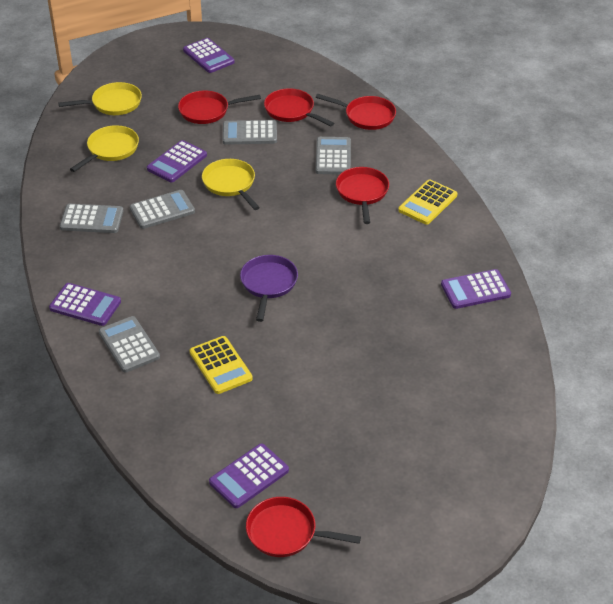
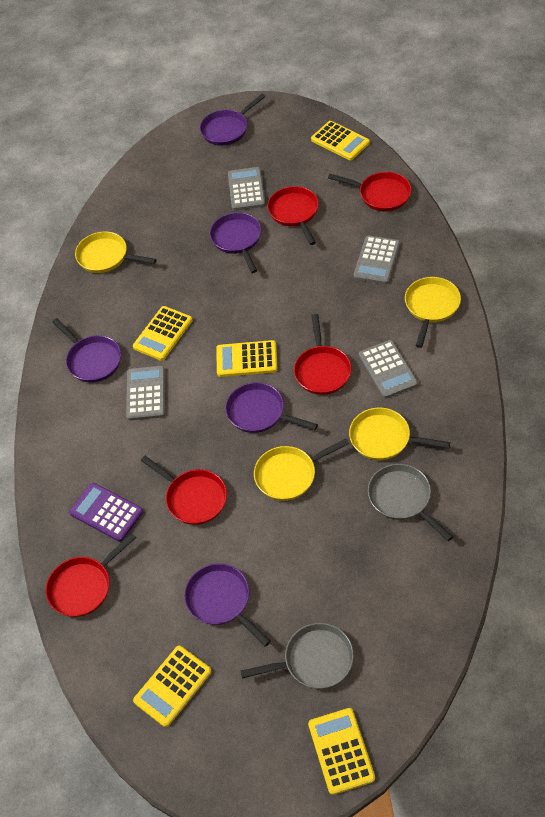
grey calculator: 5 -> 4
grey pan: 0 -> 2
purple calculator: 5 -> 1
purple pan: 1 -> 5
yellow calculator: 2 -> 5
yellow pan: 3 -> 4

